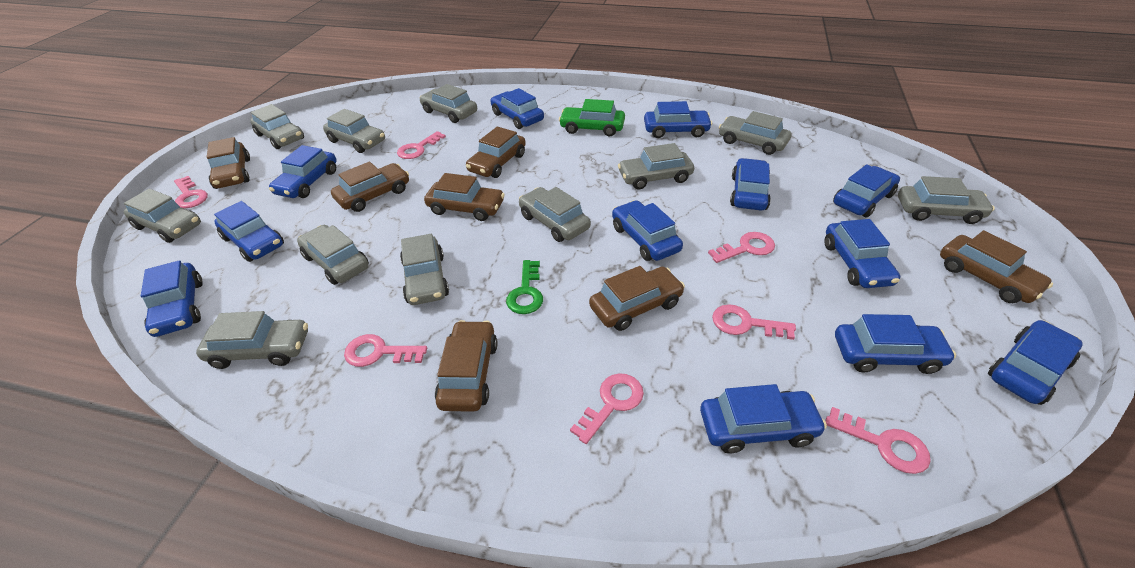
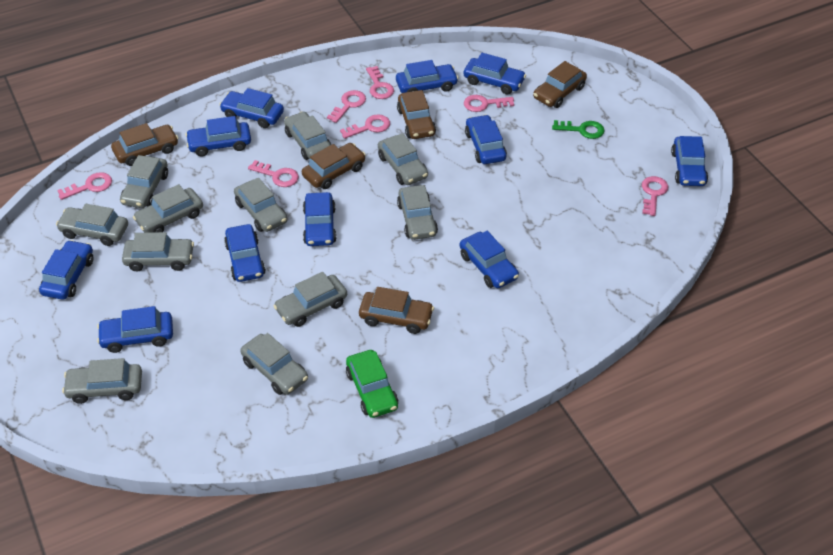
blue car: 12 -> 11
brown car: 7 -> 5

